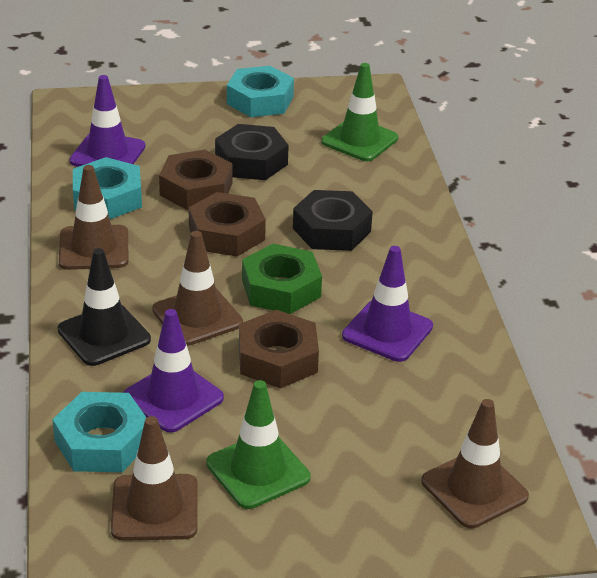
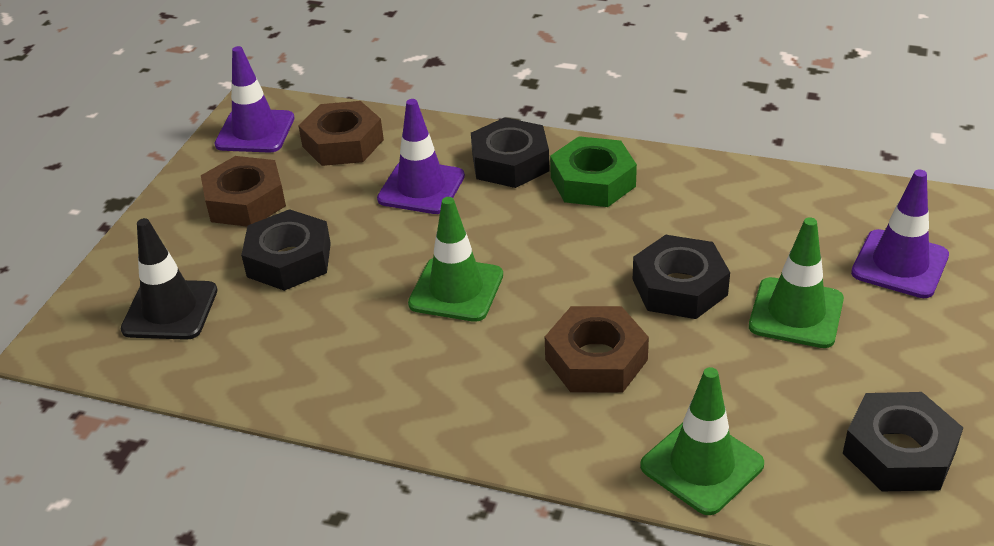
black nut: 2 -> 4
brown traffic cone: 4 -> 0
green traffic cone: 2 -> 3
turquoise nut: 3 -> 0

